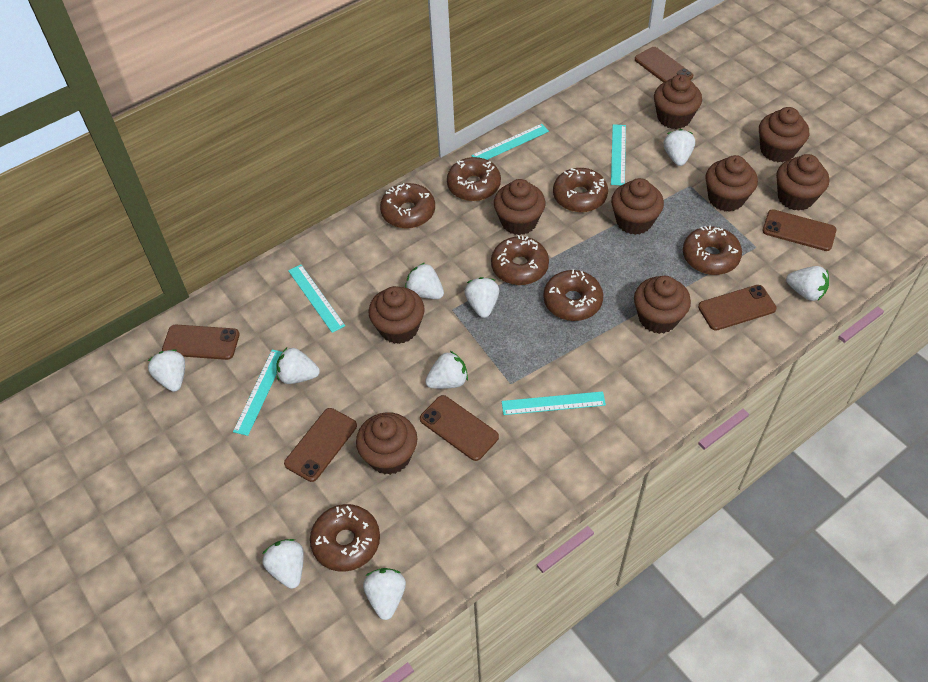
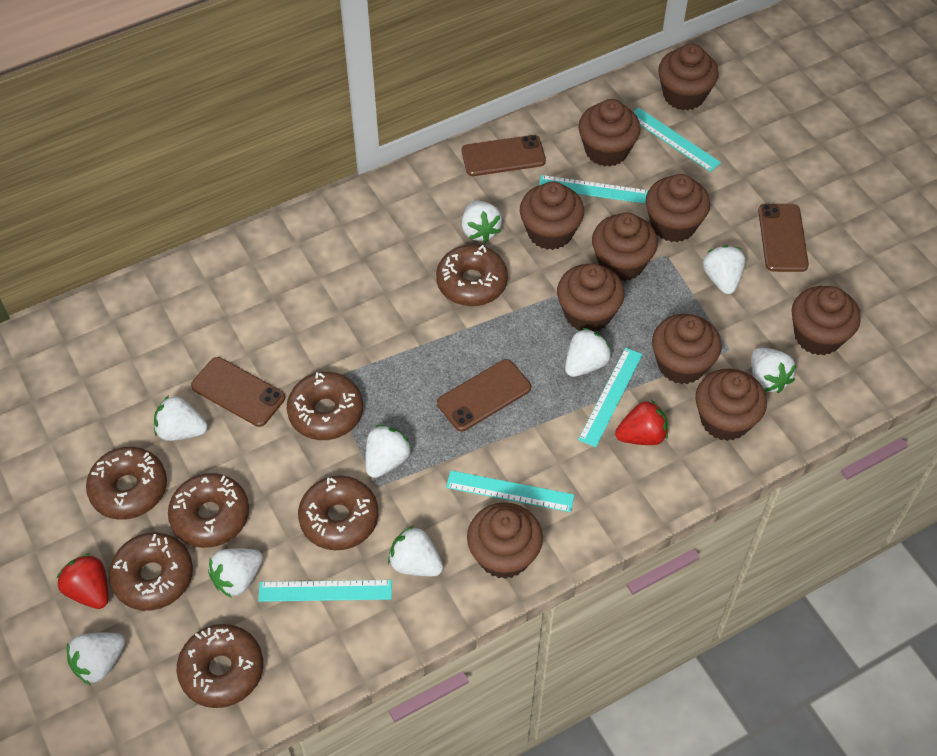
brown cupcake: 9 -> 10
brown phone: 6 -> 4
red strawberry: 0 -> 2

